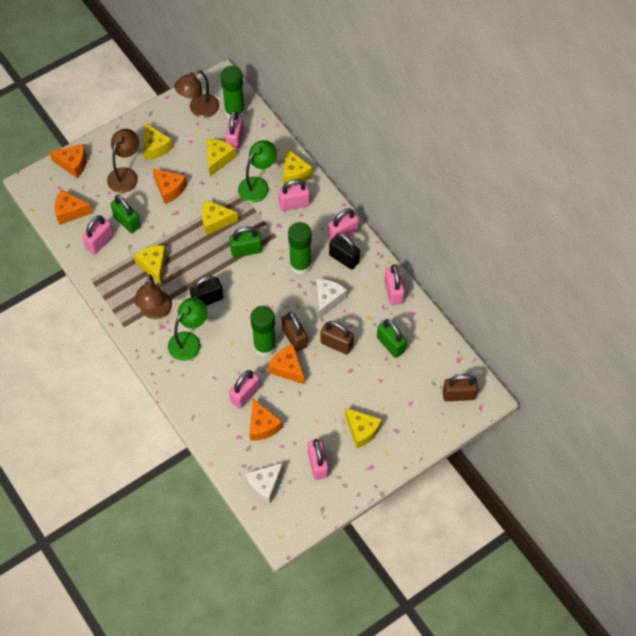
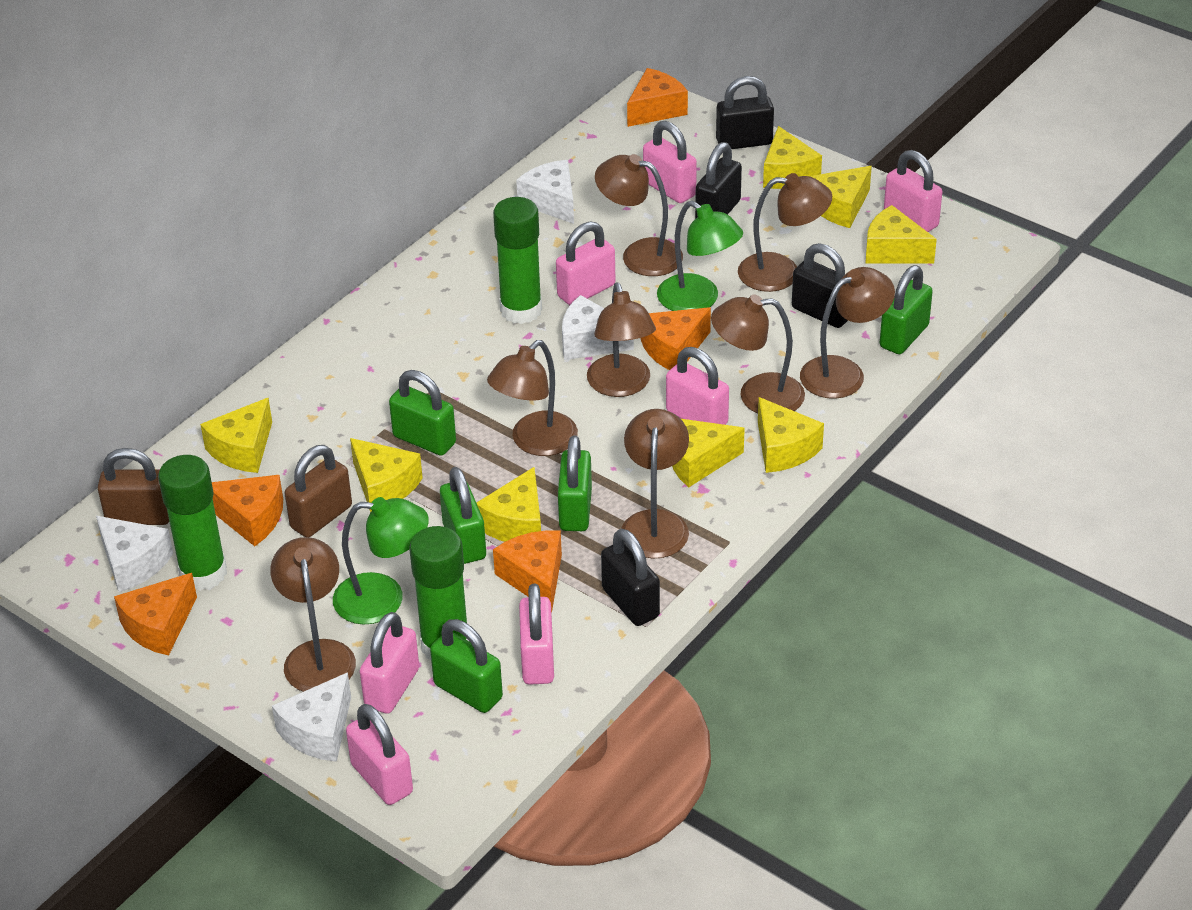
black padlock: 2 -> 4
brown lamp: 3 -> 8
brown padlock: 3 -> 2
green padlock: 3 -> 5
white cheese: 2 -> 4
yellow cheese: 6 -> 8

